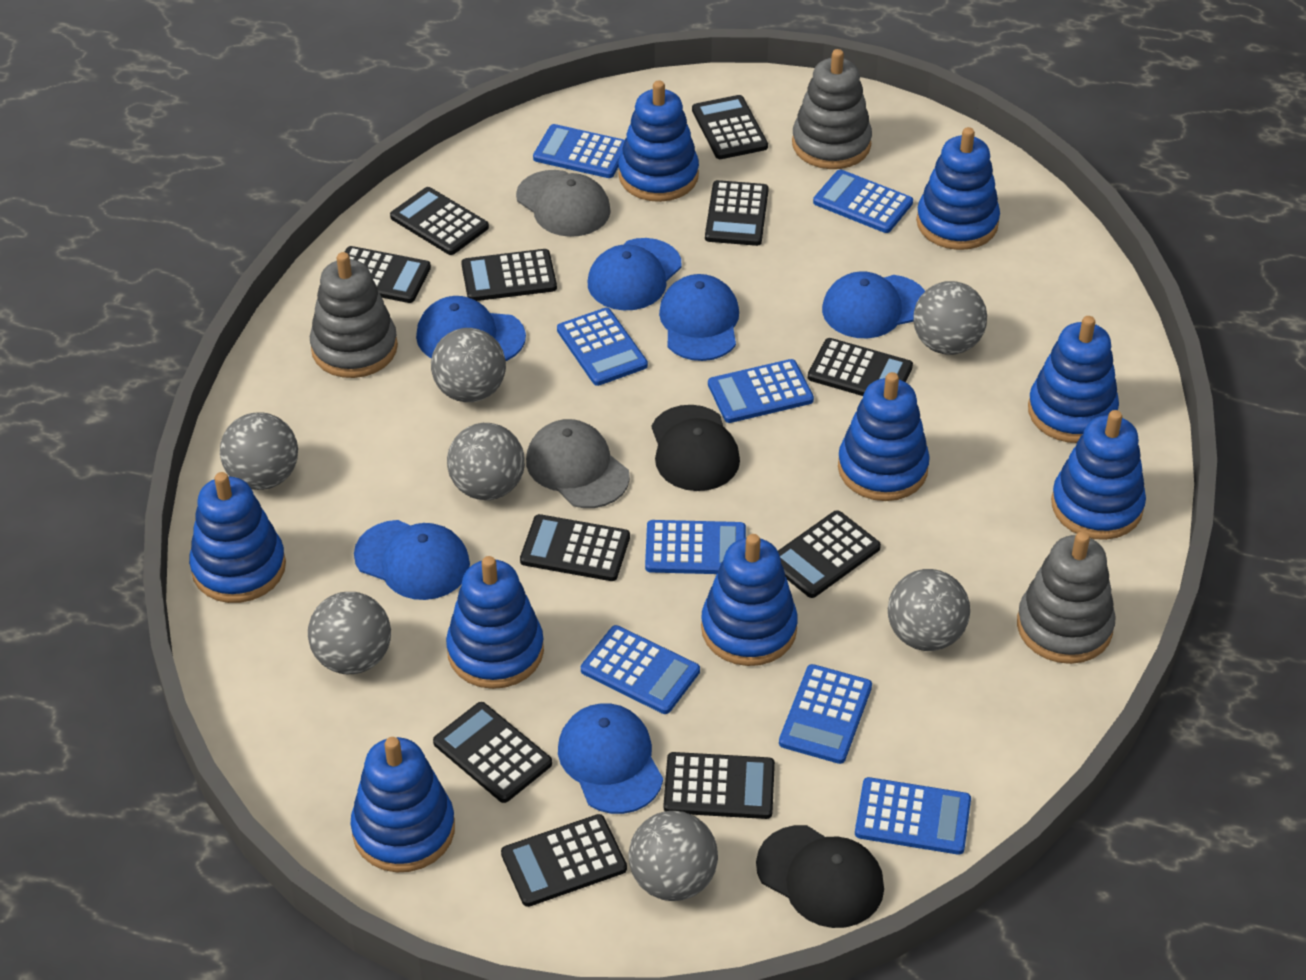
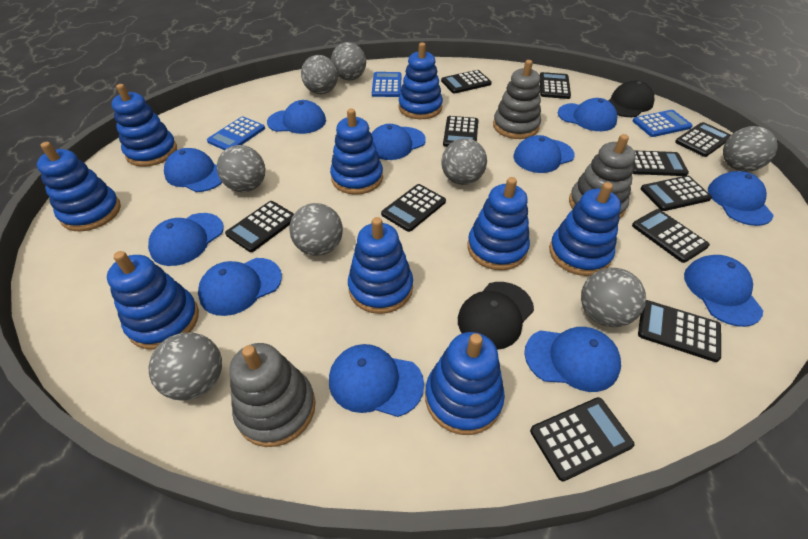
blue calculator: 8 -> 3
blue cap: 6 -> 11
grey ball: 7 -> 8
grey cap: 2 -> 0

